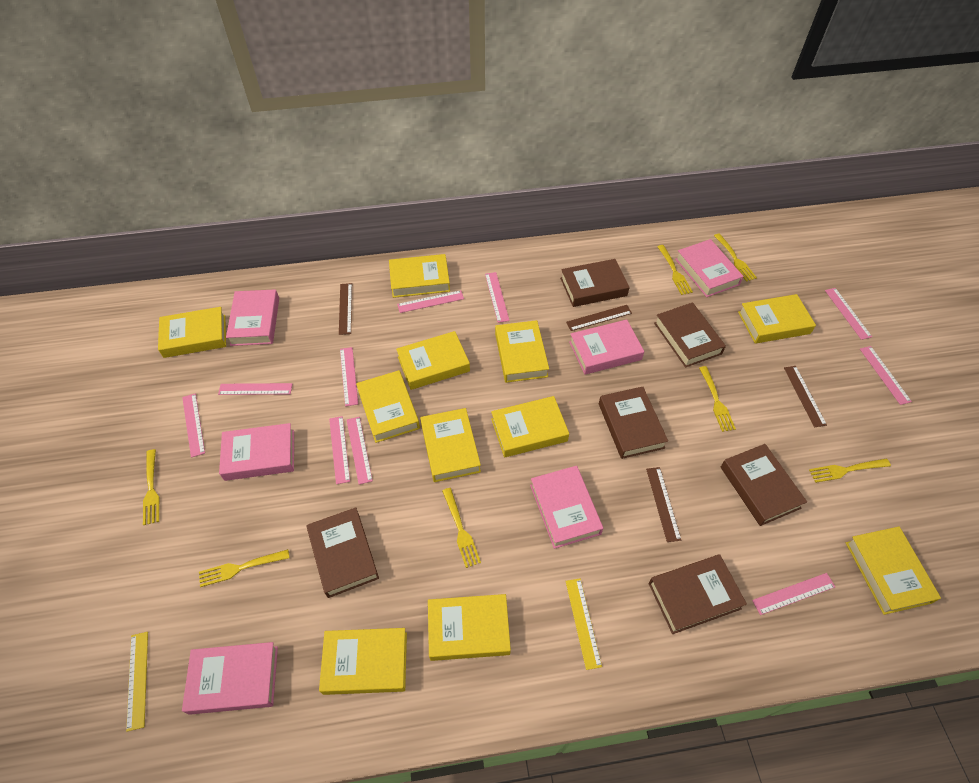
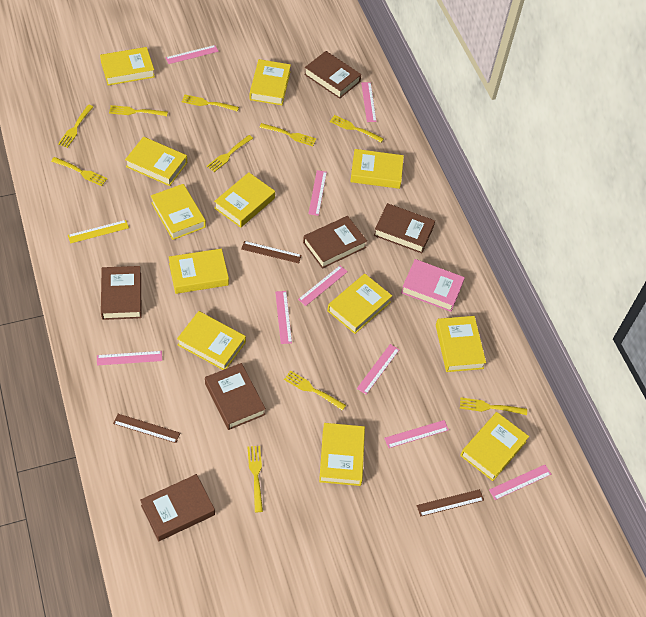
brown ruler: 4 -> 3
pink book: 6 -> 1
pink ruler: 10 -> 9
yellow book: 11 -> 12
yellow fork: 7 -> 10
yellow ruler: 2 -> 1

